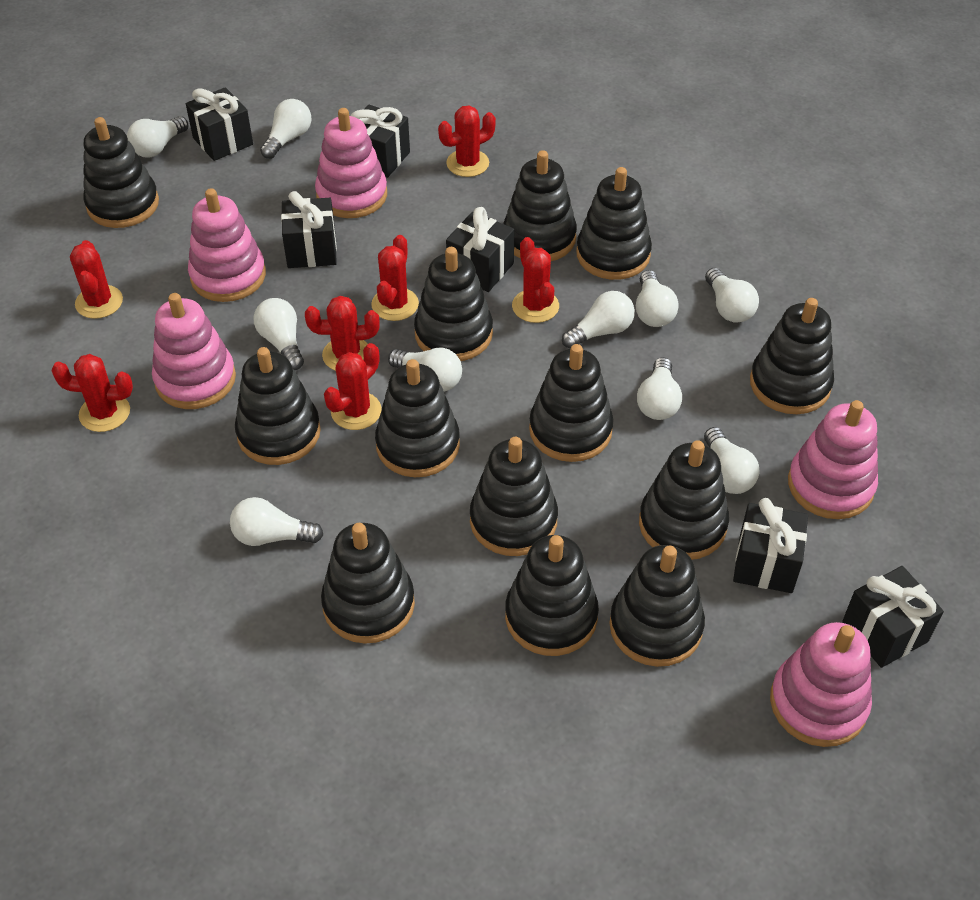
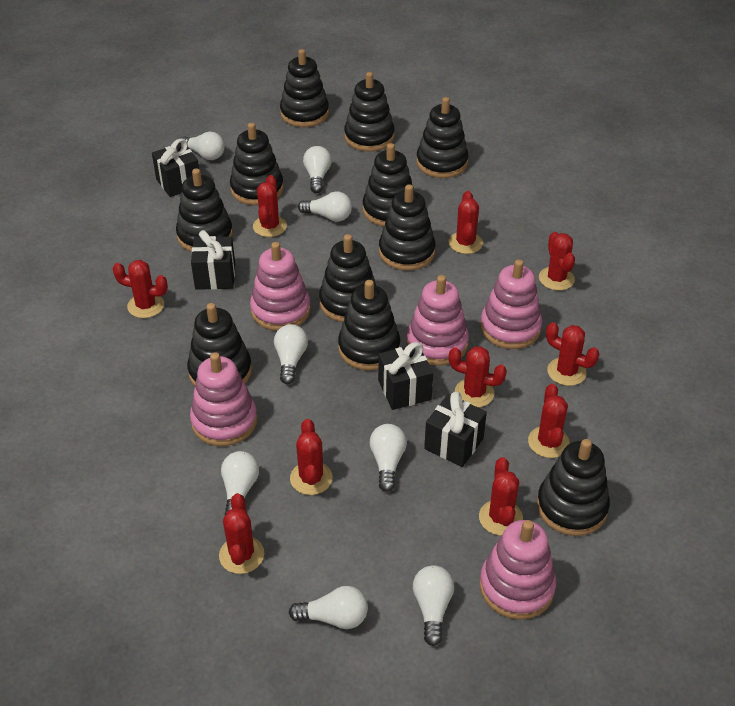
black gift: 6 -> 4
black stacking toy: 13 -> 11
red cactus: 7 -> 10
white light bulb: 10 -> 8

